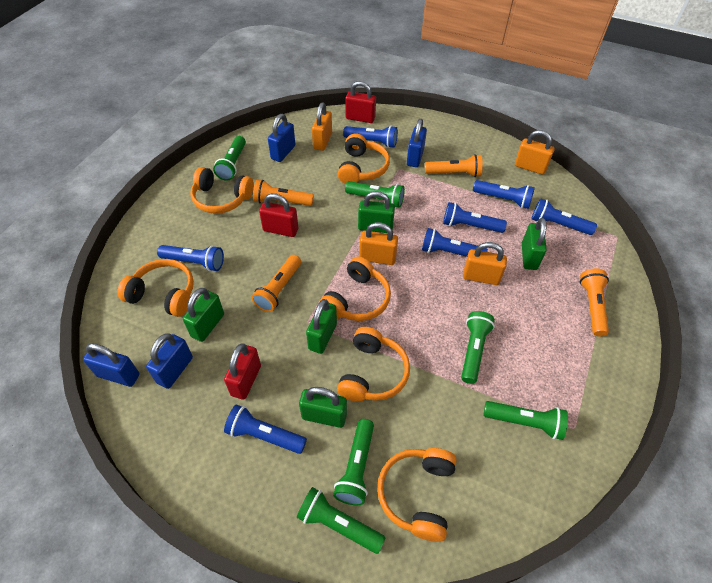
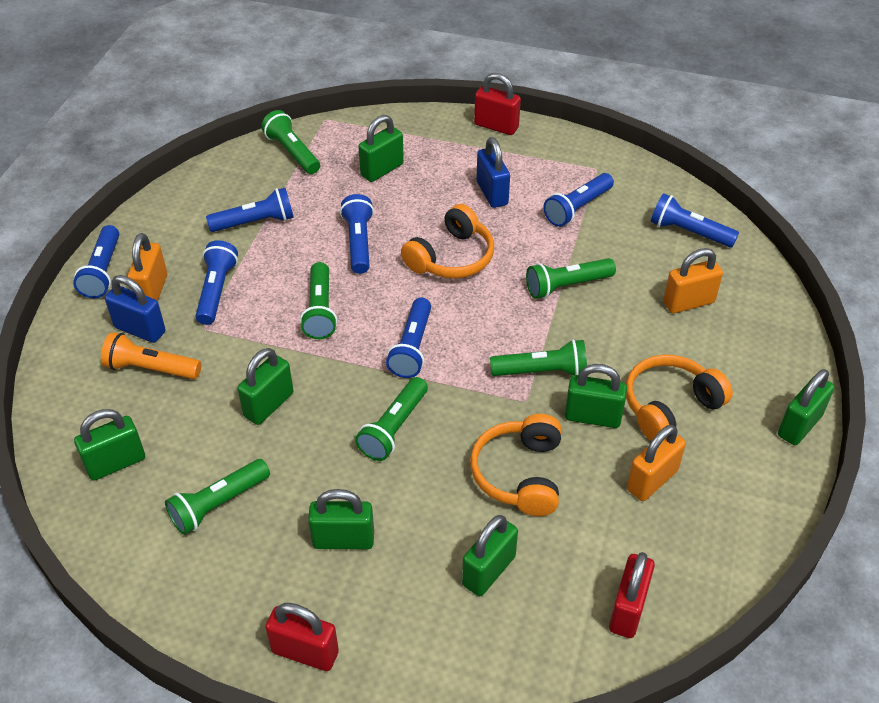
blue padlock: 4 -> 2
green padlock: 5 -> 7
orange flashlight: 4 -> 1
orange headphones: 6 -> 3
orange padlock: 4 -> 3

